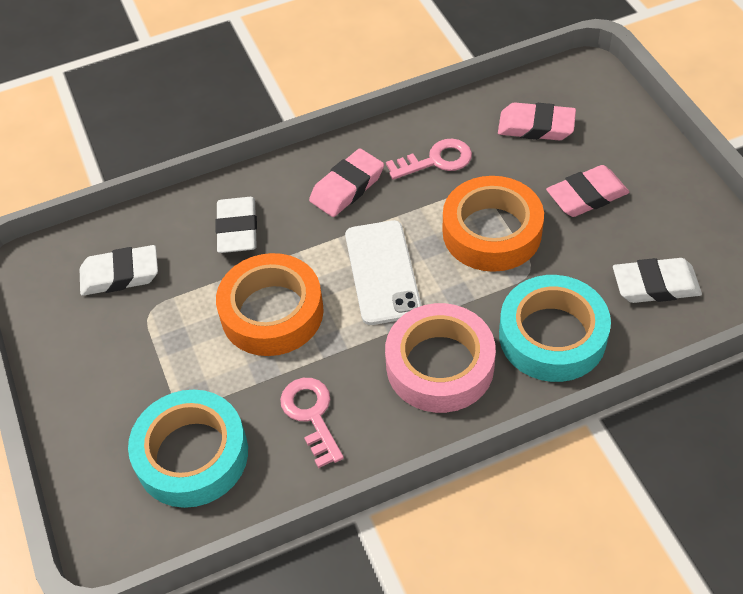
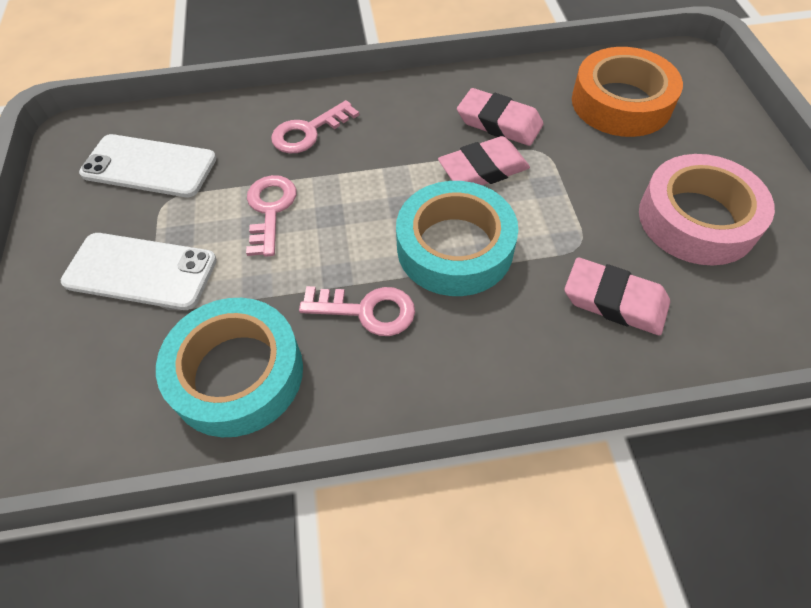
orange tape: 2 -> 1
pink key: 2 -> 3
white eraser: 3 -> 0
white phone: 1 -> 2

